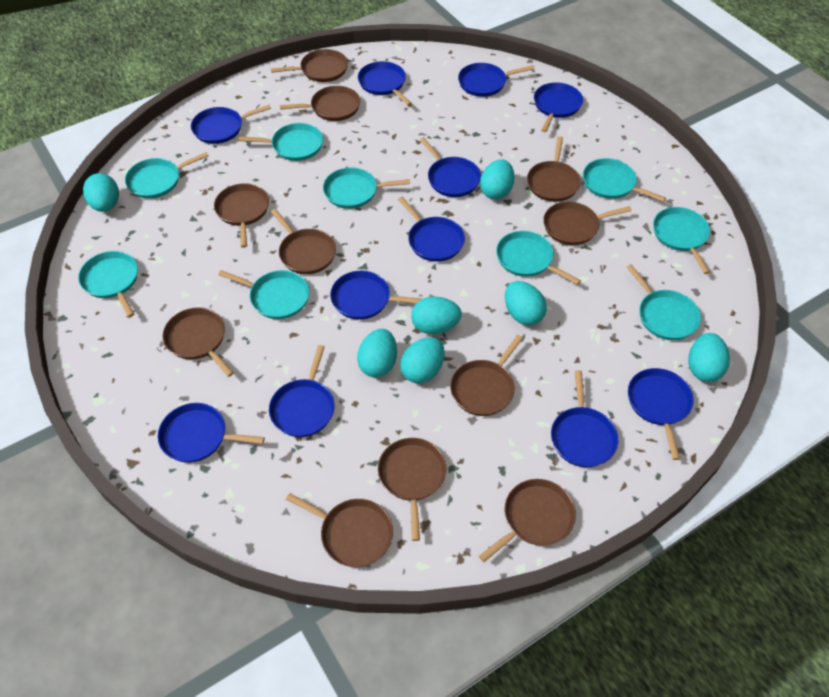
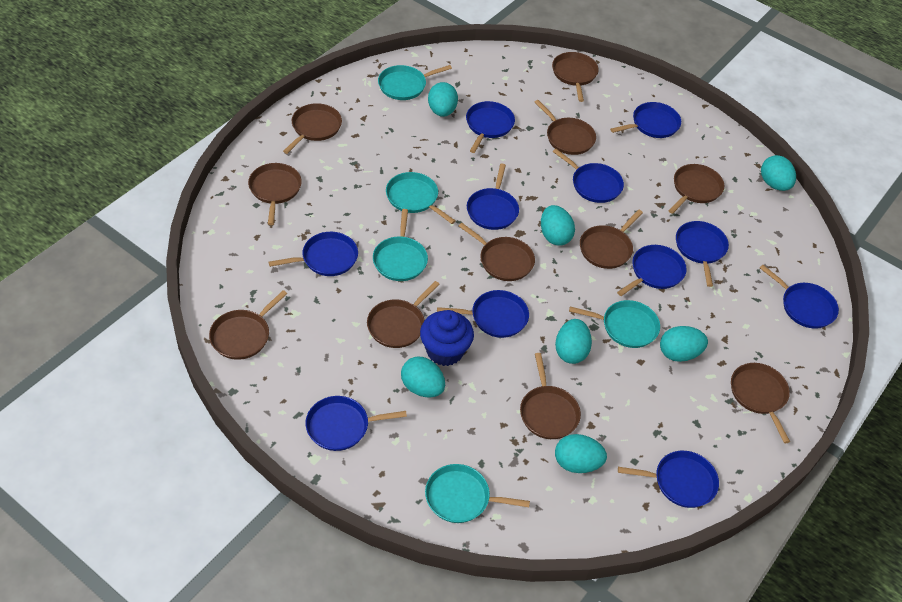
blue cupcake: 0 -> 1
turquoise pan: 9 -> 5

